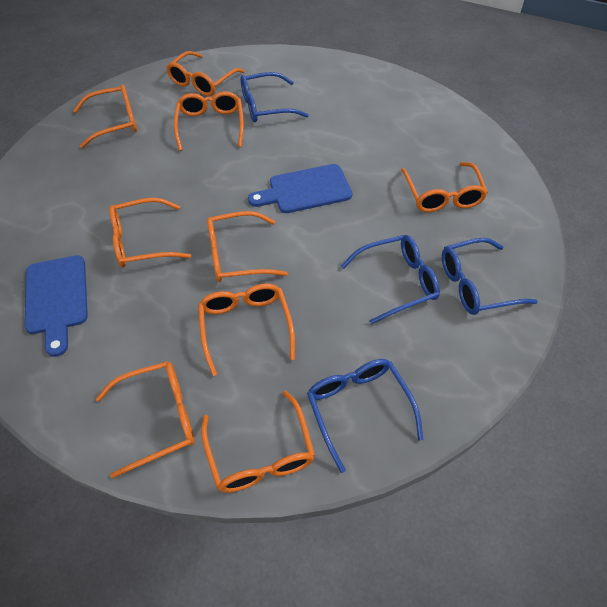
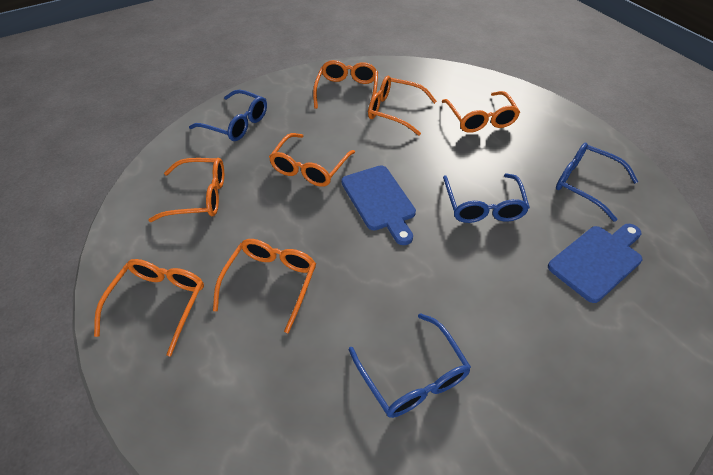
orange glasses: 9 -> 7

